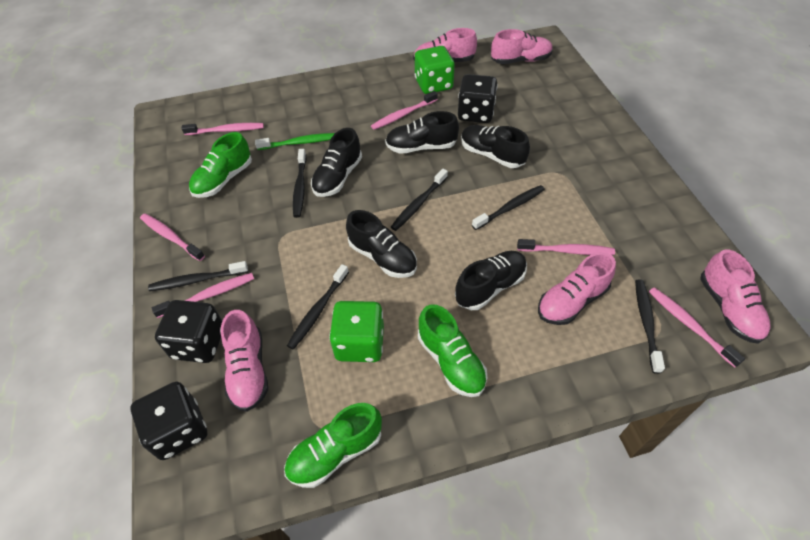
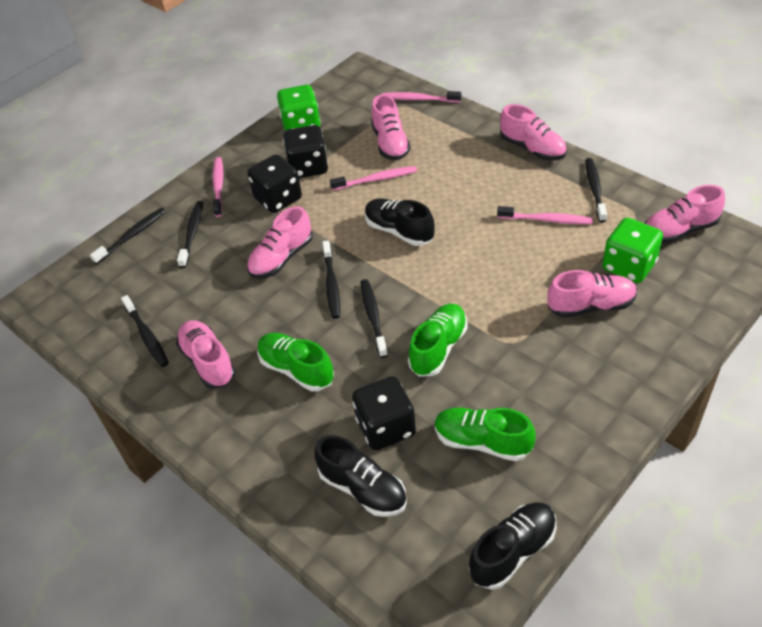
black shoe: 5 -> 3
green toothbrush: 1 -> 0
pink shoe: 5 -> 6
pink toothbrush: 6 -> 4

